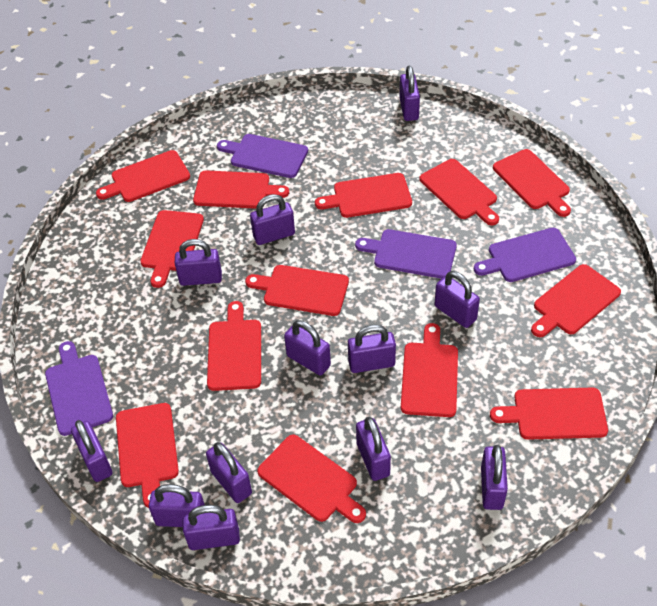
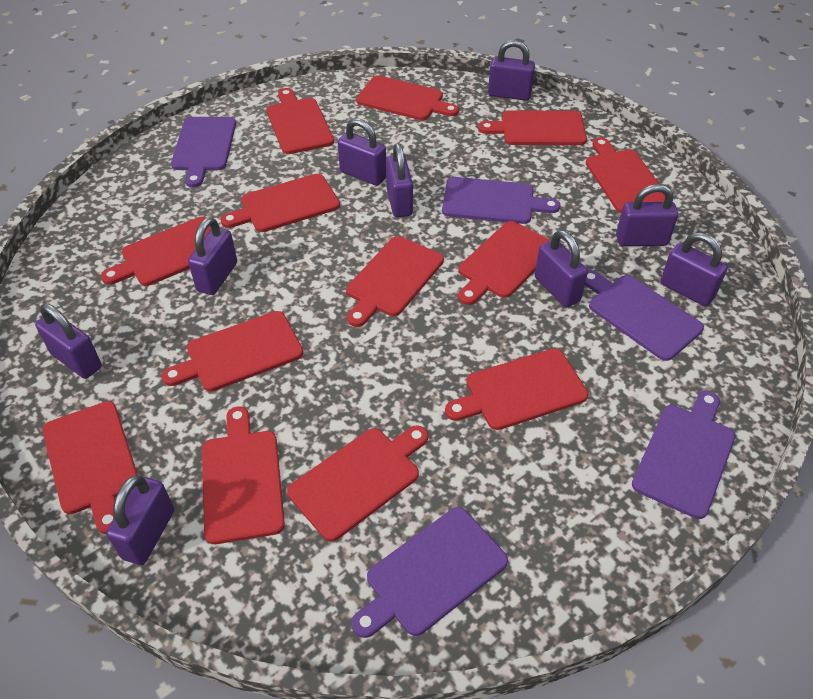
purple cutting board: 4 -> 5
purple padlock: 12 -> 9

